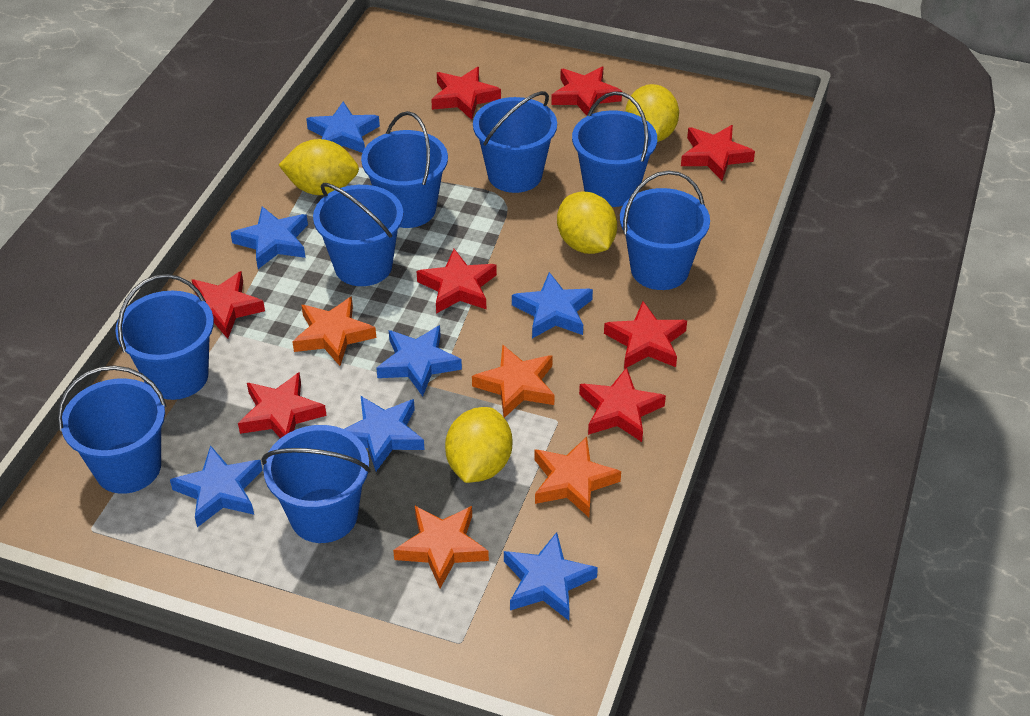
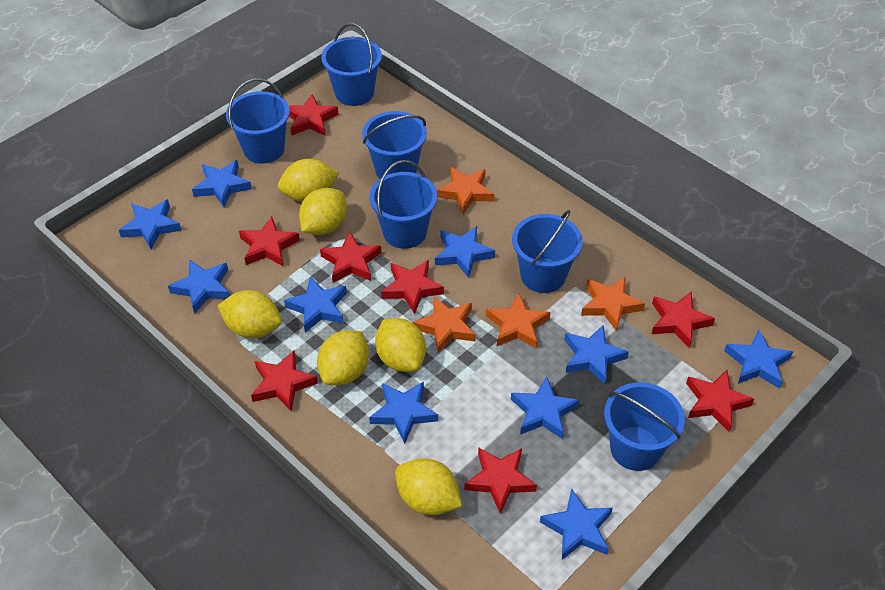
blue bucket: 8 -> 6
blue star: 7 -> 10
yellow lemon: 4 -> 6

